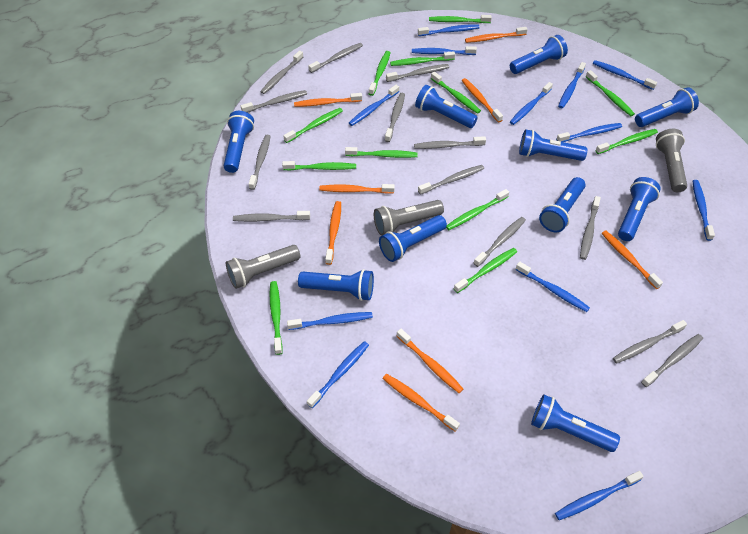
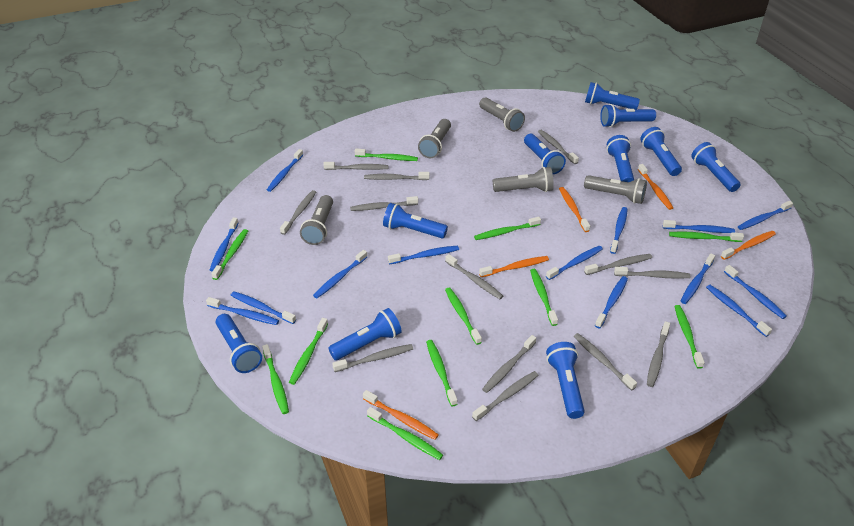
blue toothbrush: 12 -> 14
green toothbrush: 12 -> 11
grey flashlight: 3 -> 5
orange toothbrush: 8 -> 5

